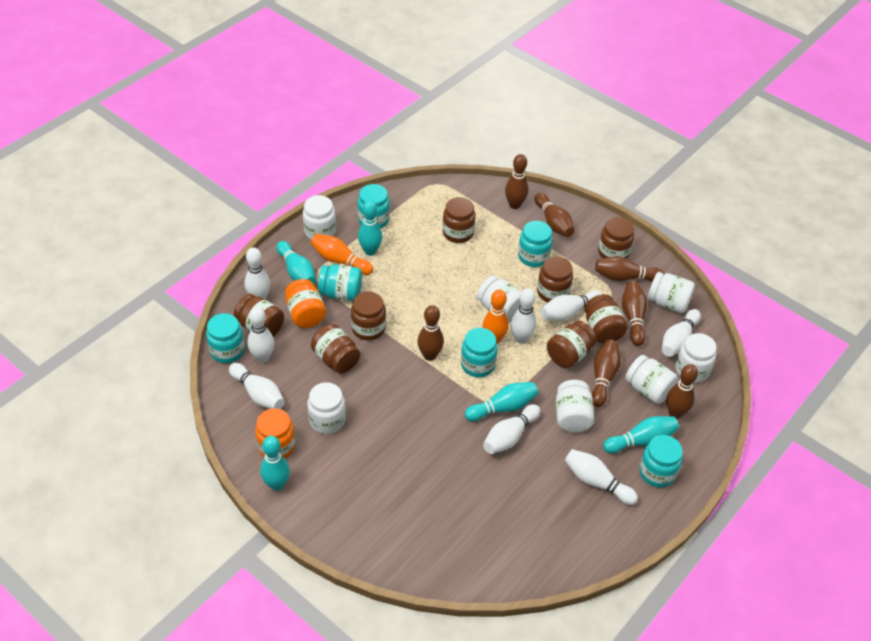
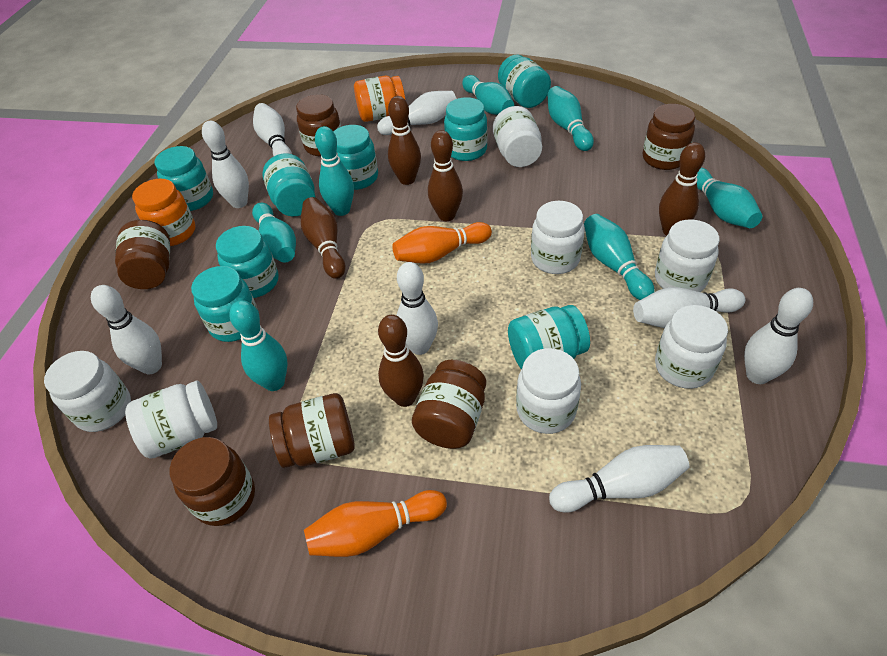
brown bowling pin: 7 -> 5
brown jar: 8 -> 6
turquoise bowling pin: 5 -> 7
turquoise jar: 6 -> 8

